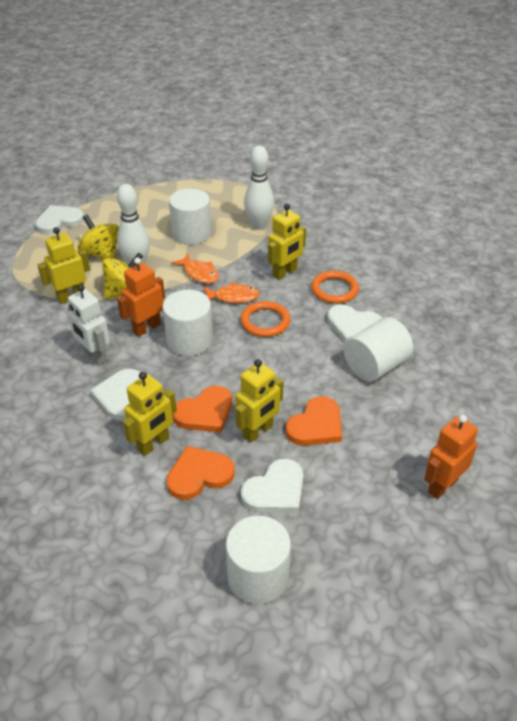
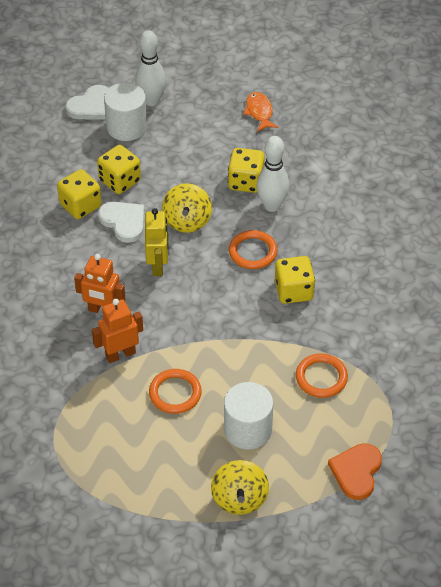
orange fish: 2 -> 1
orange heart: 3 -> 1
orange ring: 2 -> 3
white cylinder: 4 -> 2
white heart: 4 -> 2
white robot: 1 -> 0
yellow dice: 0 -> 4
yellow robot: 4 -> 1

